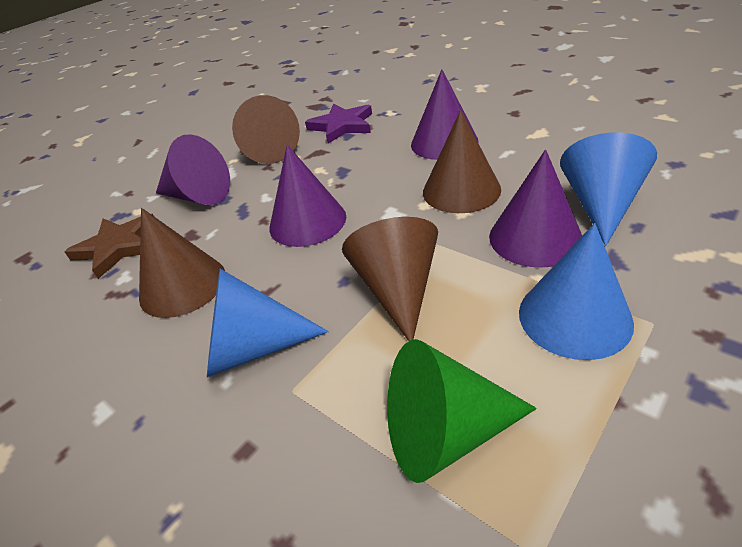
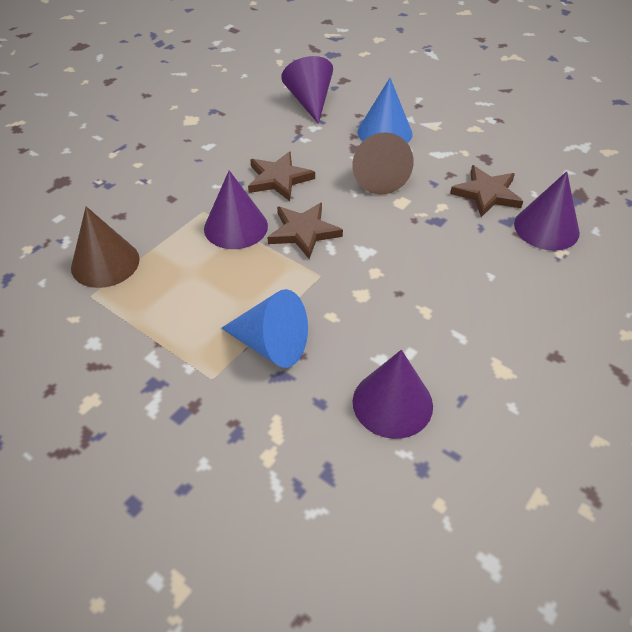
blue cone: 3 -> 2
brown cone: 4 -> 2
brown star: 1 -> 3
green cone: 1 -> 0
purple star: 1 -> 0

